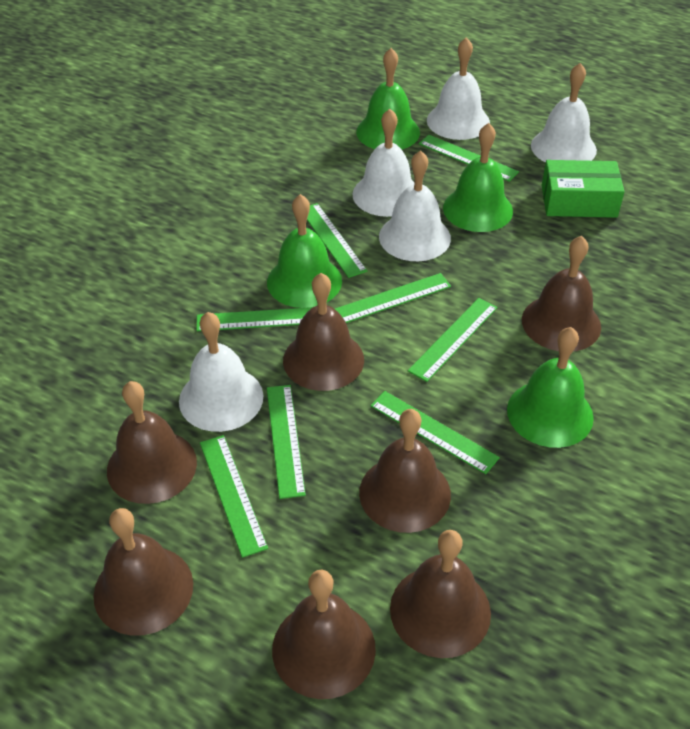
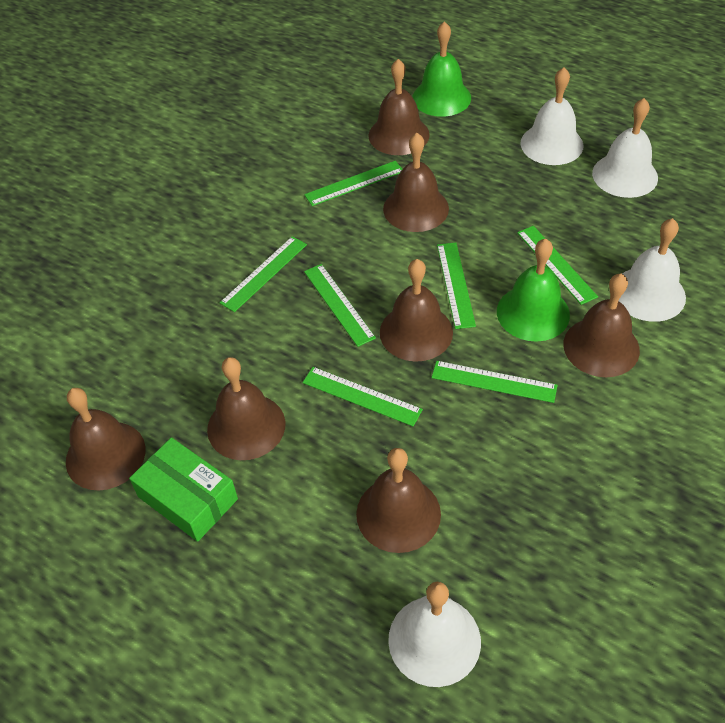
green bell: 4 -> 2
green ruler: 8 -> 7
white bell: 5 -> 4

